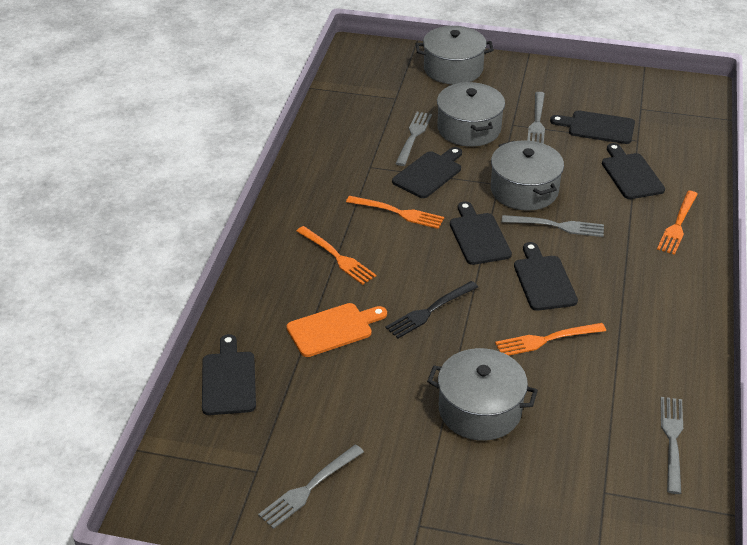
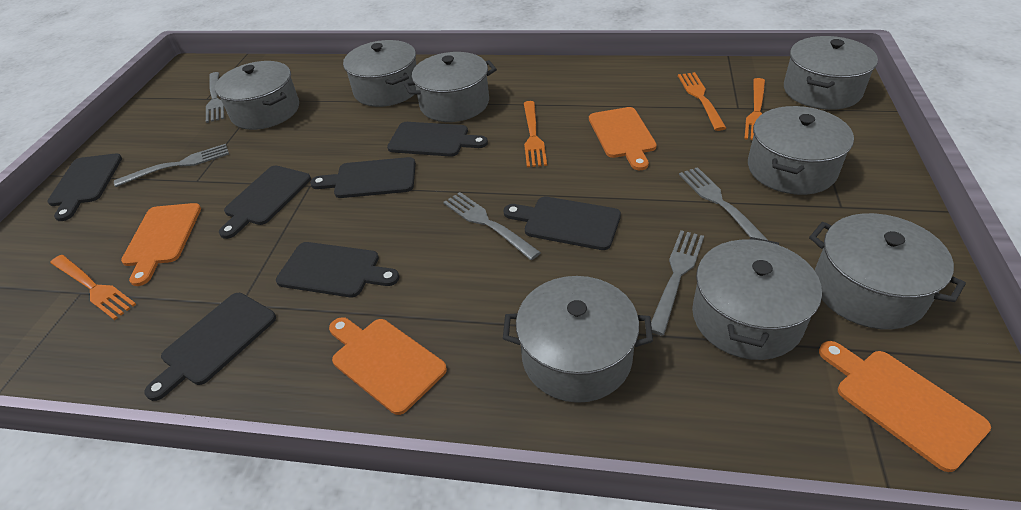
black cutting board: 6 -> 7
black fork: 1 -> 0
grey pot: 4 -> 8
orange cutting board: 1 -> 4

